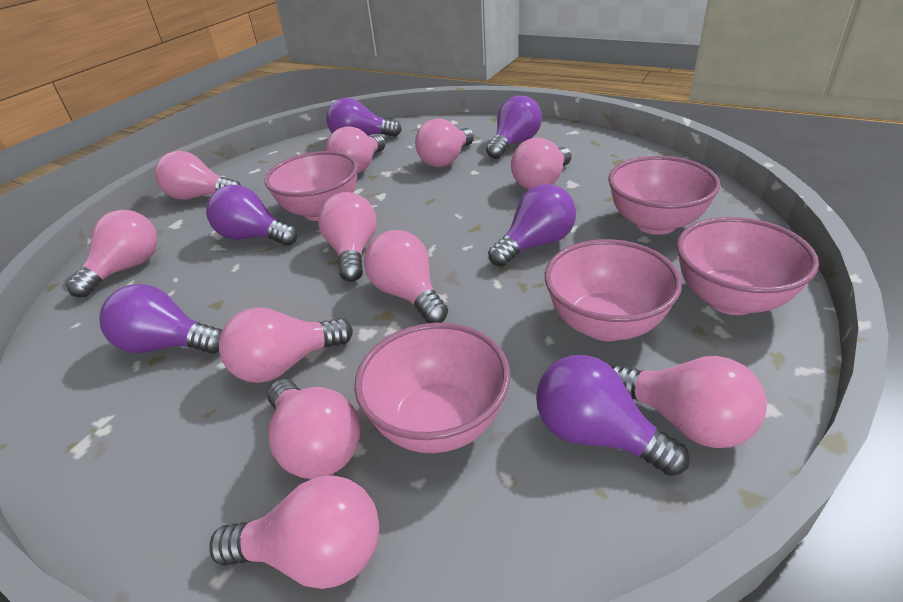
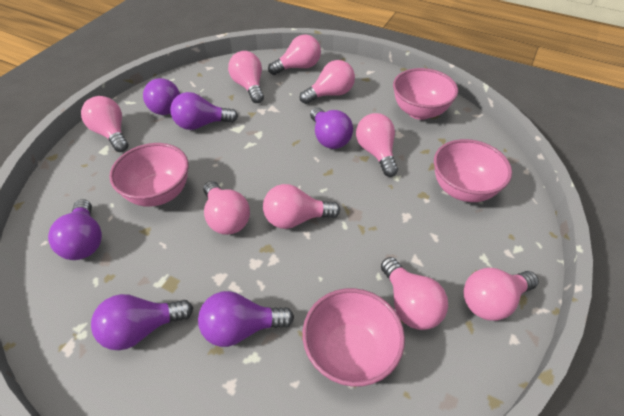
pink bowl: 5 -> 4
pink light bulb: 11 -> 9

